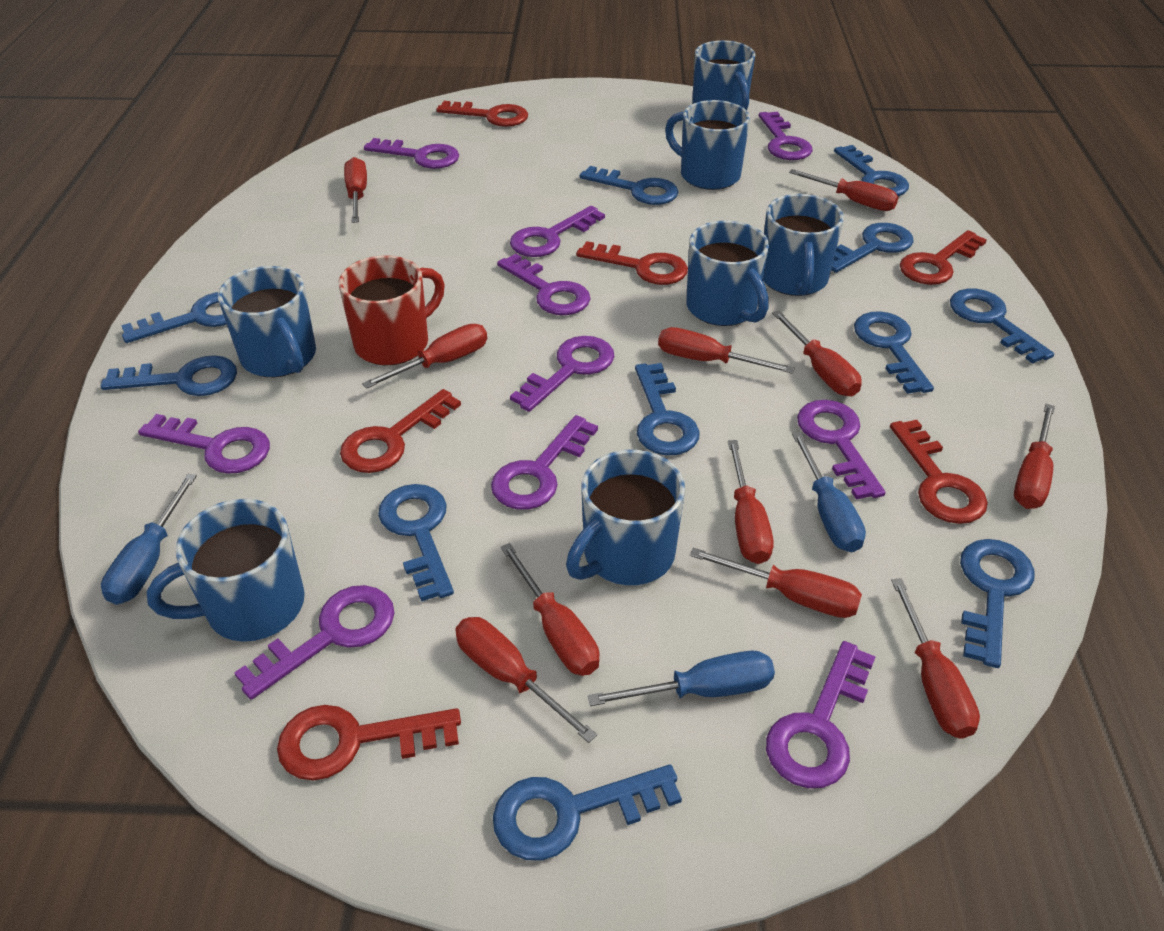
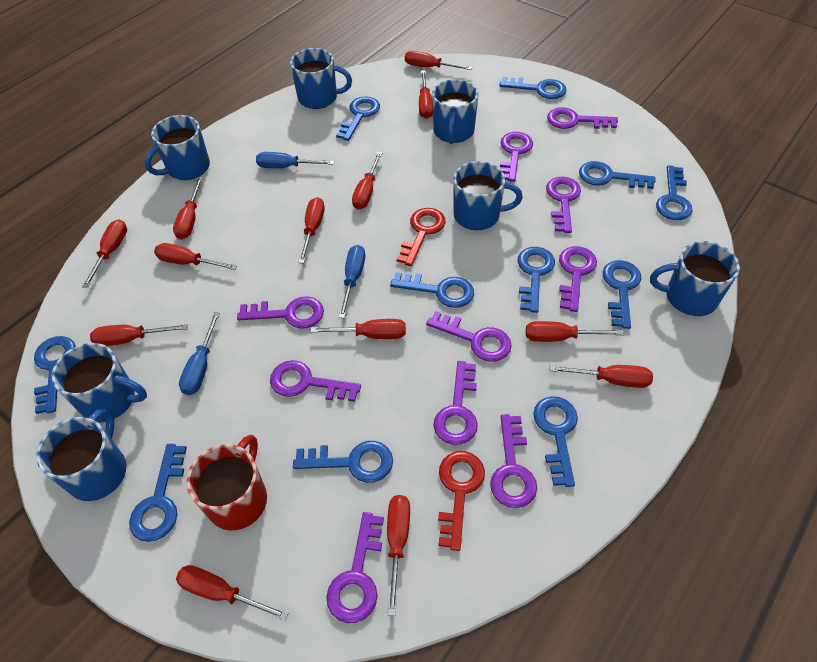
red key: 6 -> 2
red screwdriver: 11 -> 13

